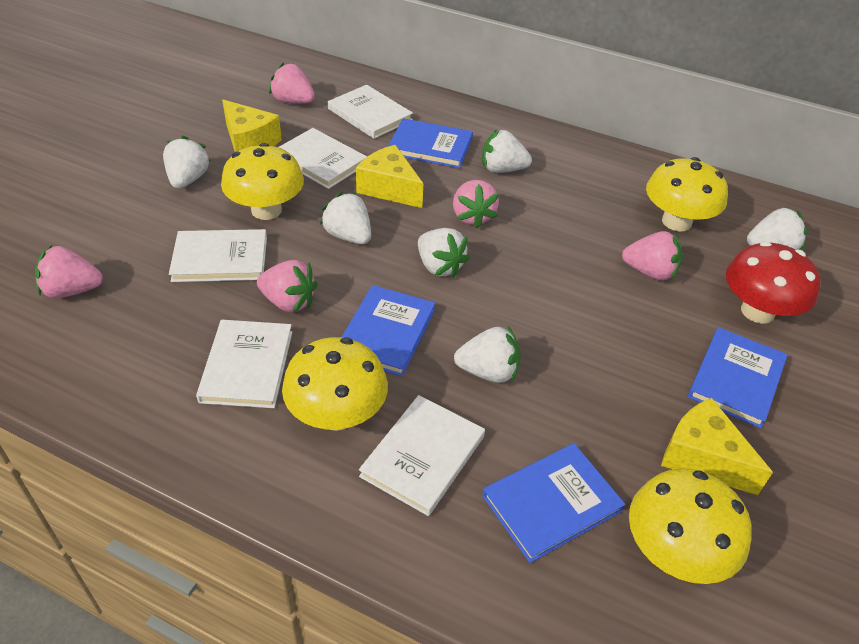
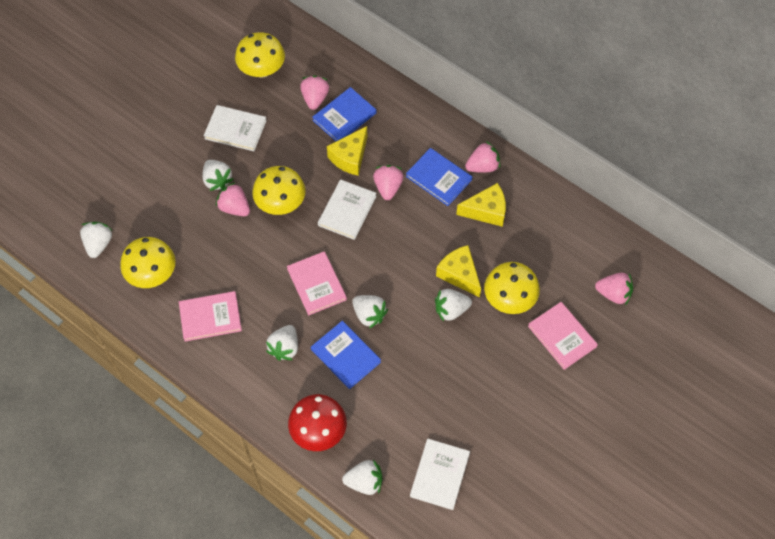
blue book: 4 -> 3
pink book: 0 -> 3
white book: 5 -> 3

